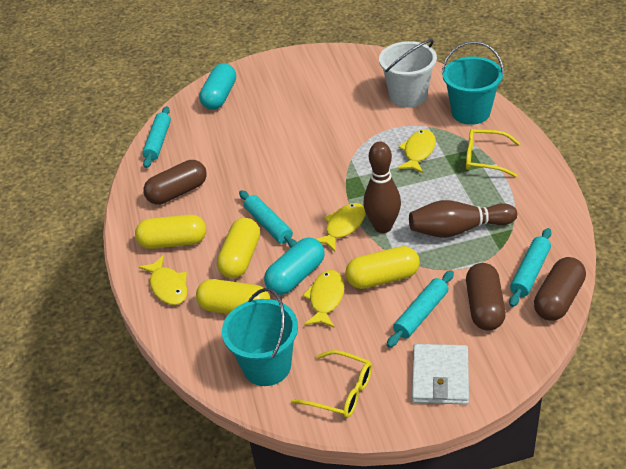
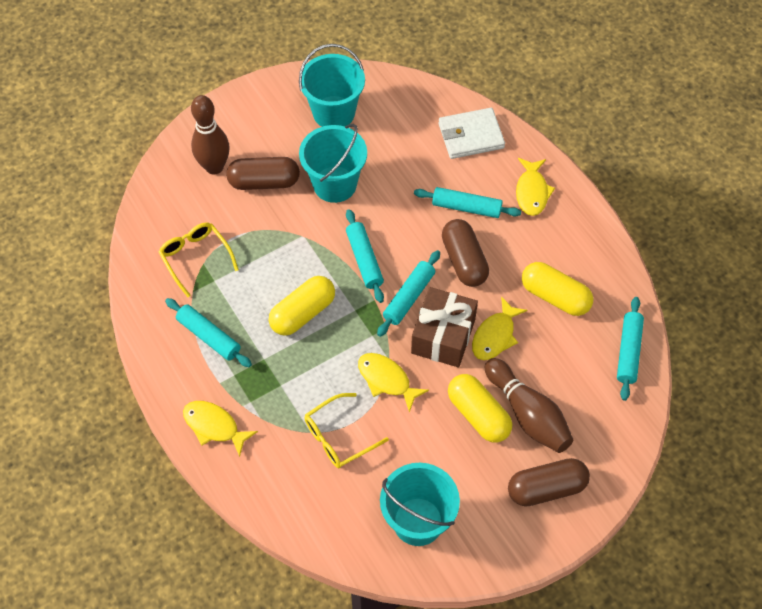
brown gift: 0 -> 1
turquoise bucket: 2 -> 3
turquoise capsule: 2 -> 0
turquoise rolling pin: 4 -> 5
white bucket: 1 -> 0
yellow capsule: 4 -> 3

